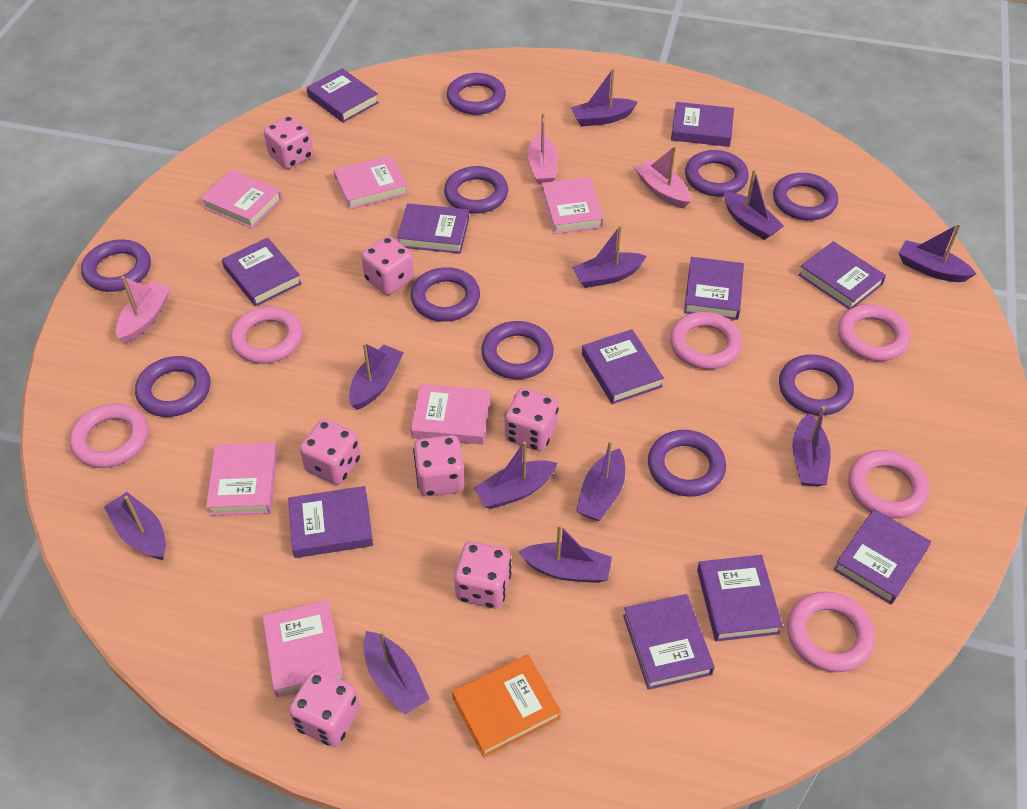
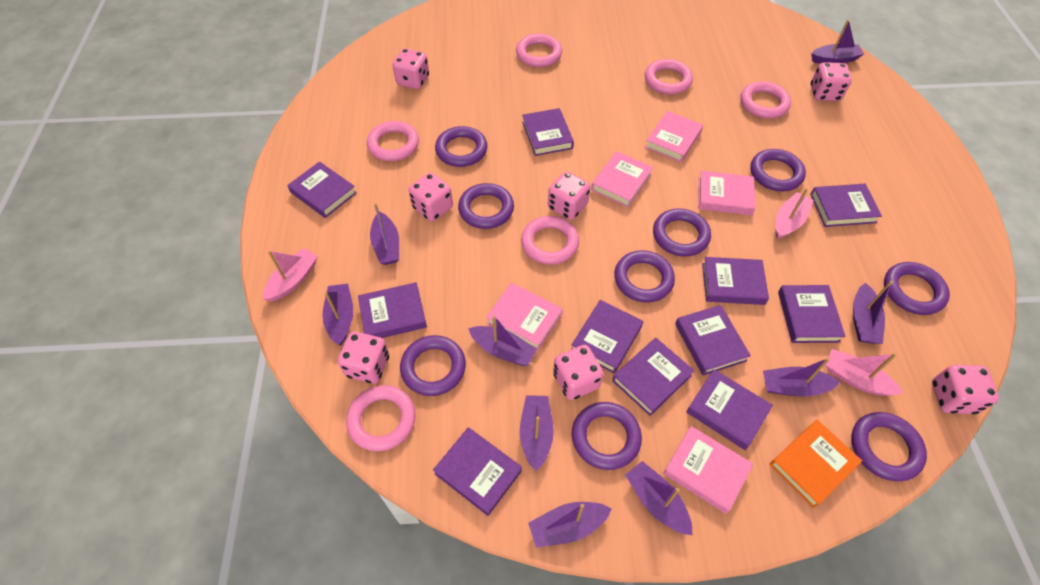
pink book: 6 -> 5
purple boat: 11 -> 9
purple ring: 10 -> 9

